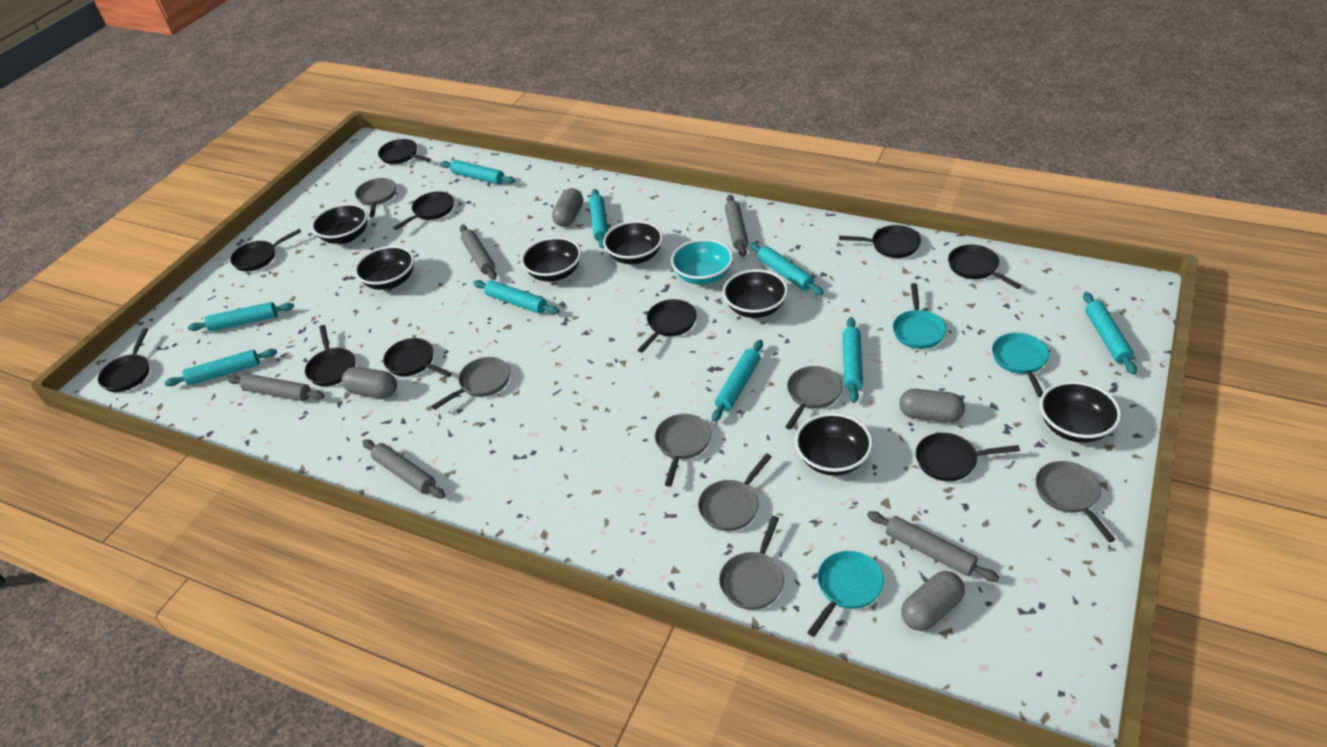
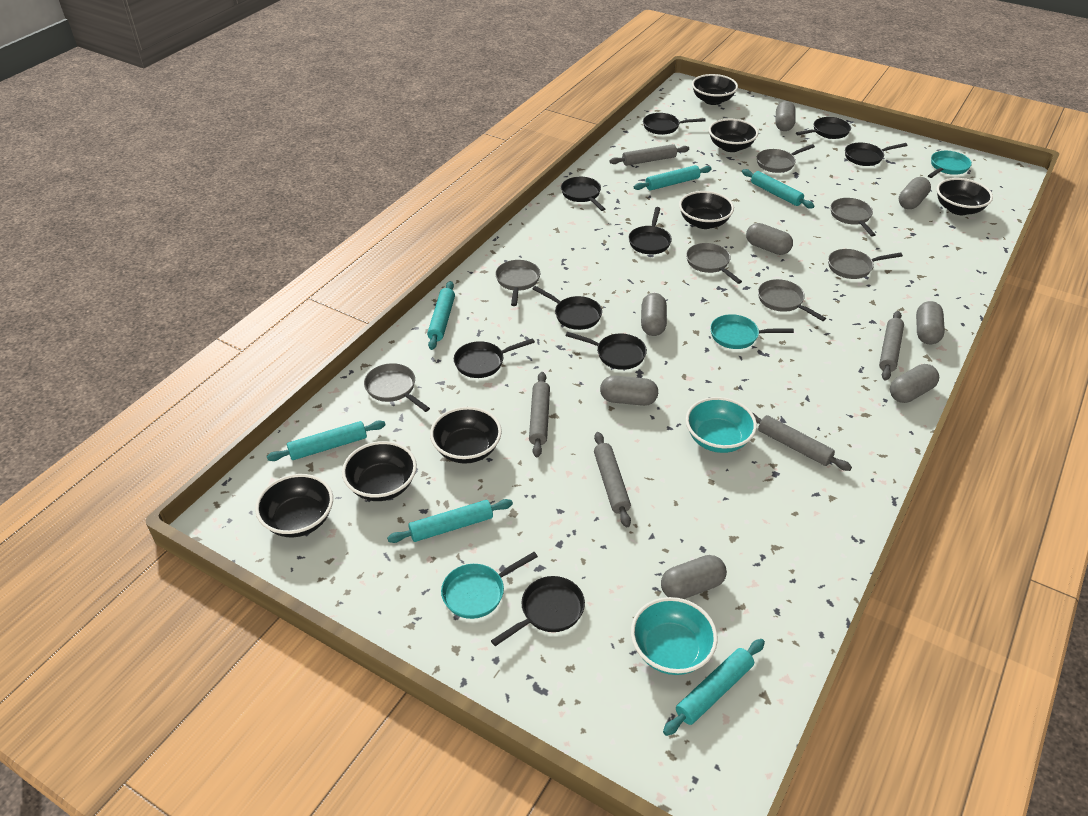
black pan: 10 -> 9
grey capsule: 4 -> 8
turquoise bowl: 1 -> 2
turquoise rolling pin: 9 -> 6

